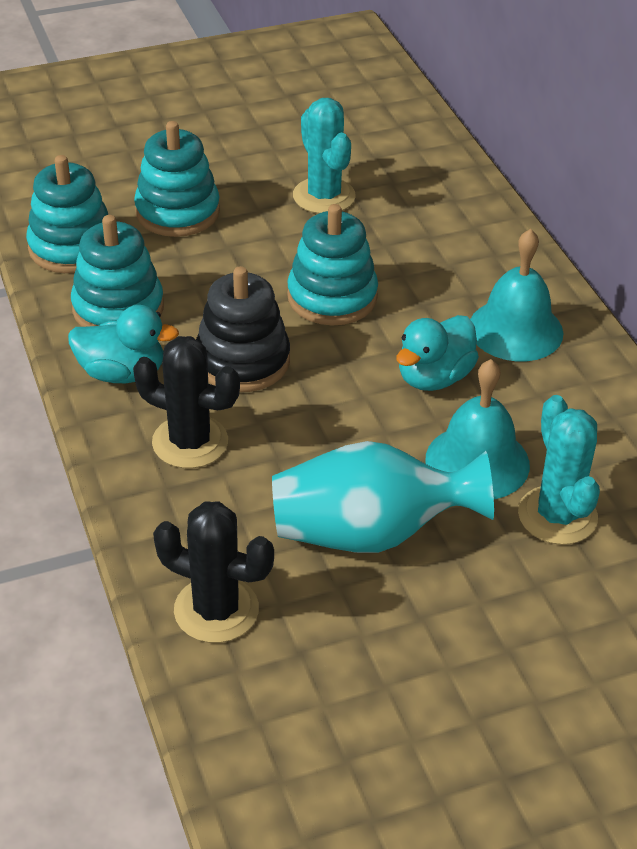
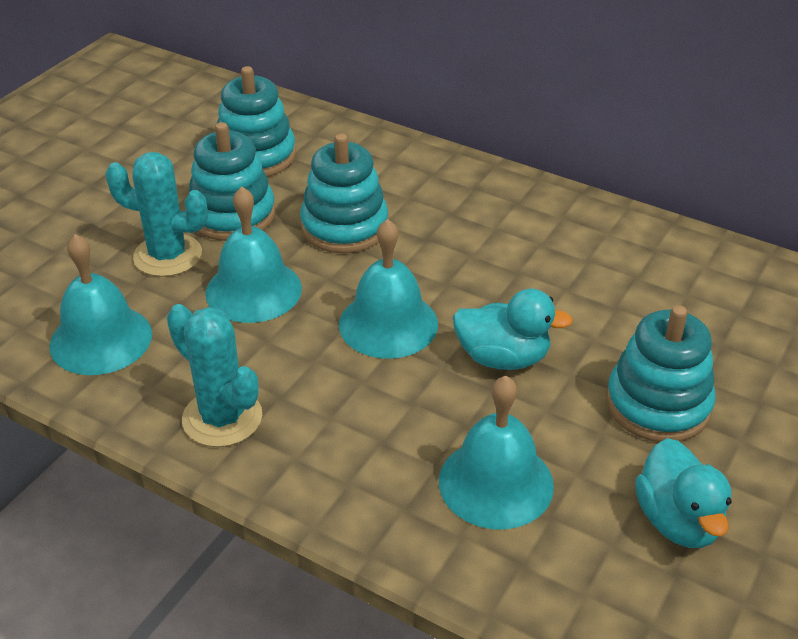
black cactus: 2 -> 0
black stacking toy: 1 -> 0
turquoise bell: 2 -> 4
turquoise vase: 1 -> 0

